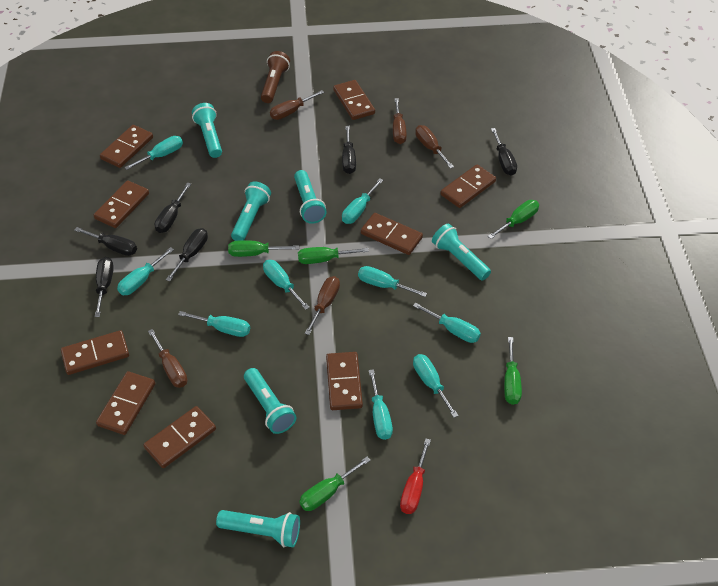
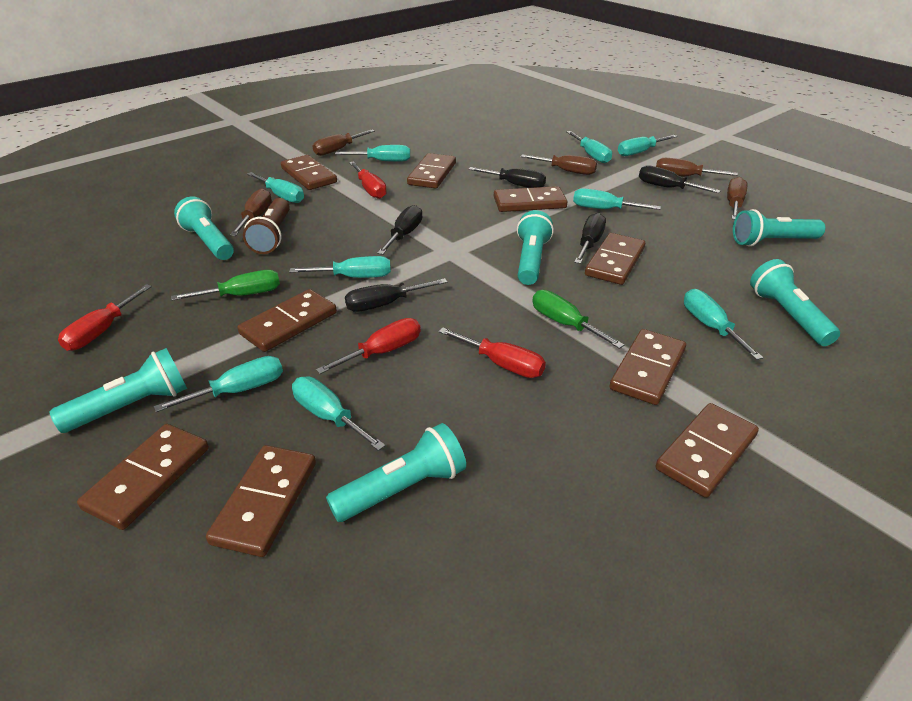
black screwdriver: 6 -> 5
green screwdriver: 5 -> 2
red screwdriver: 1 -> 4

